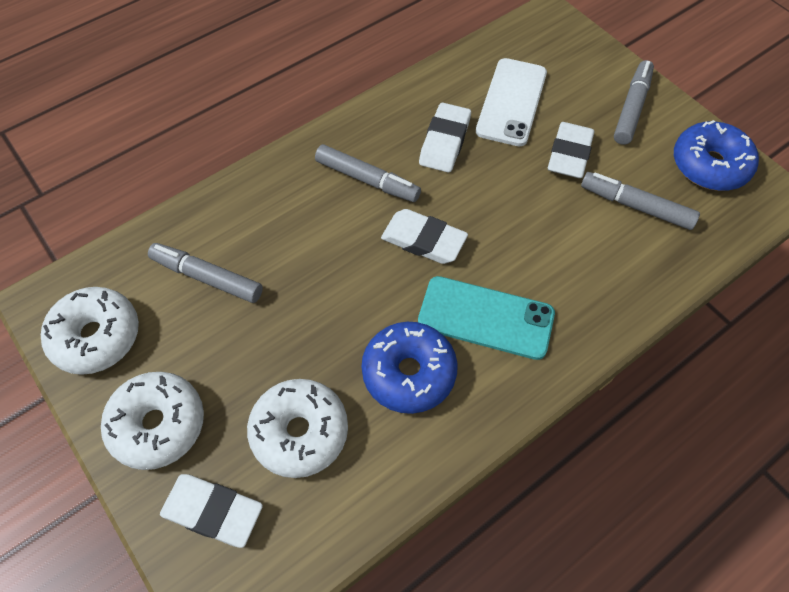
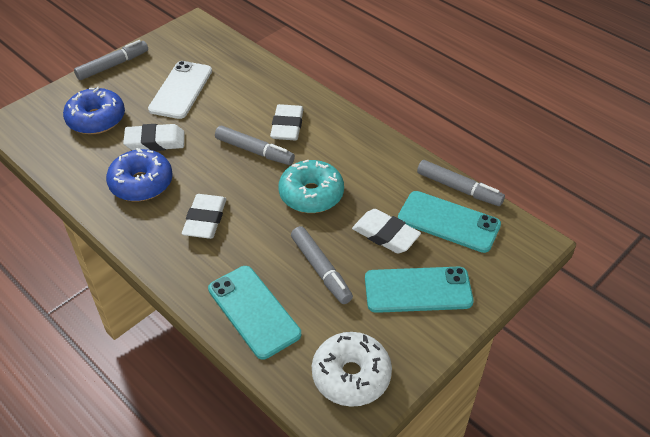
turquoise donut: 0 -> 1
turquoise phone: 1 -> 3
white donut: 3 -> 1

